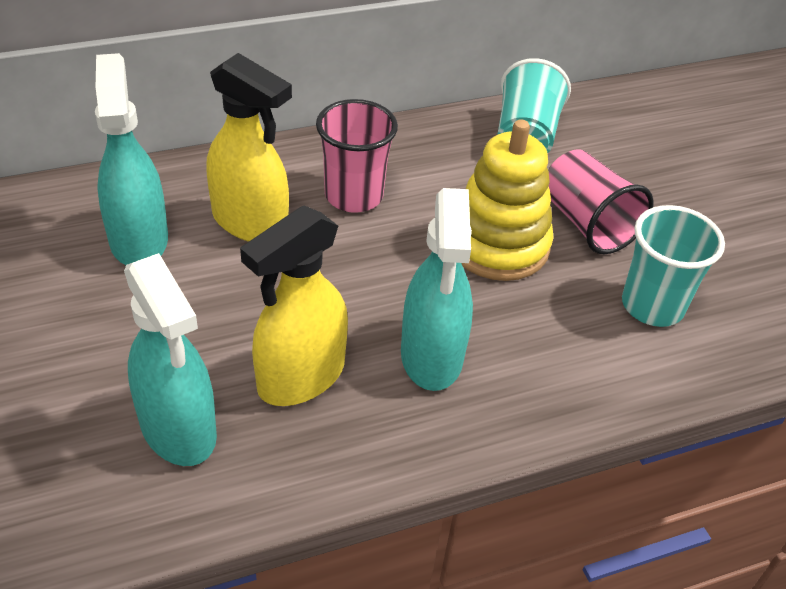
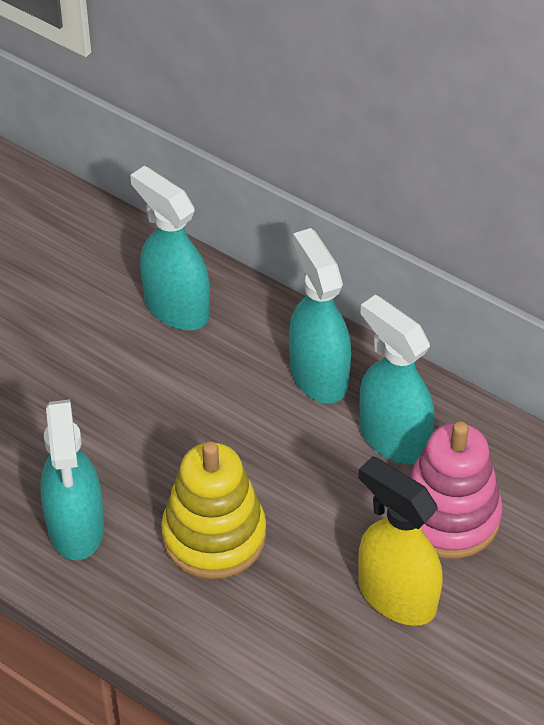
pink cup: 2 -> 0
pink stacking toy: 0 -> 1
turquoise cup: 2 -> 0
turquoise spray bottle: 3 -> 4
yellow spray bottle: 2 -> 1

